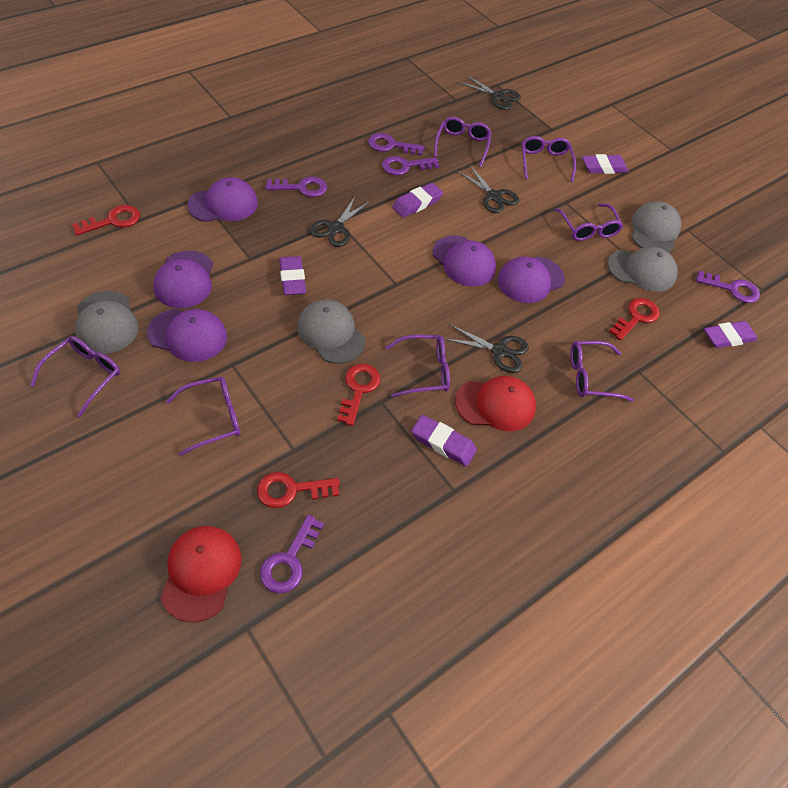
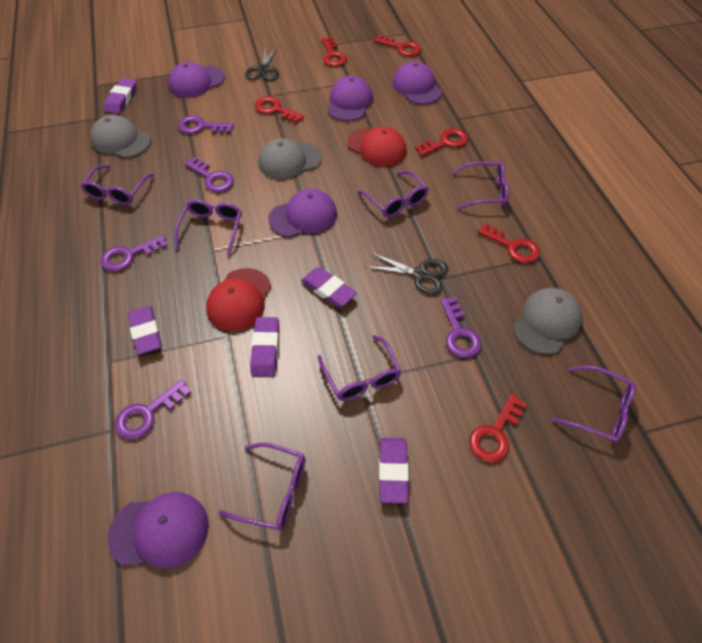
black scissors: 4 -> 2
grey cap: 4 -> 3
red key: 4 -> 6

